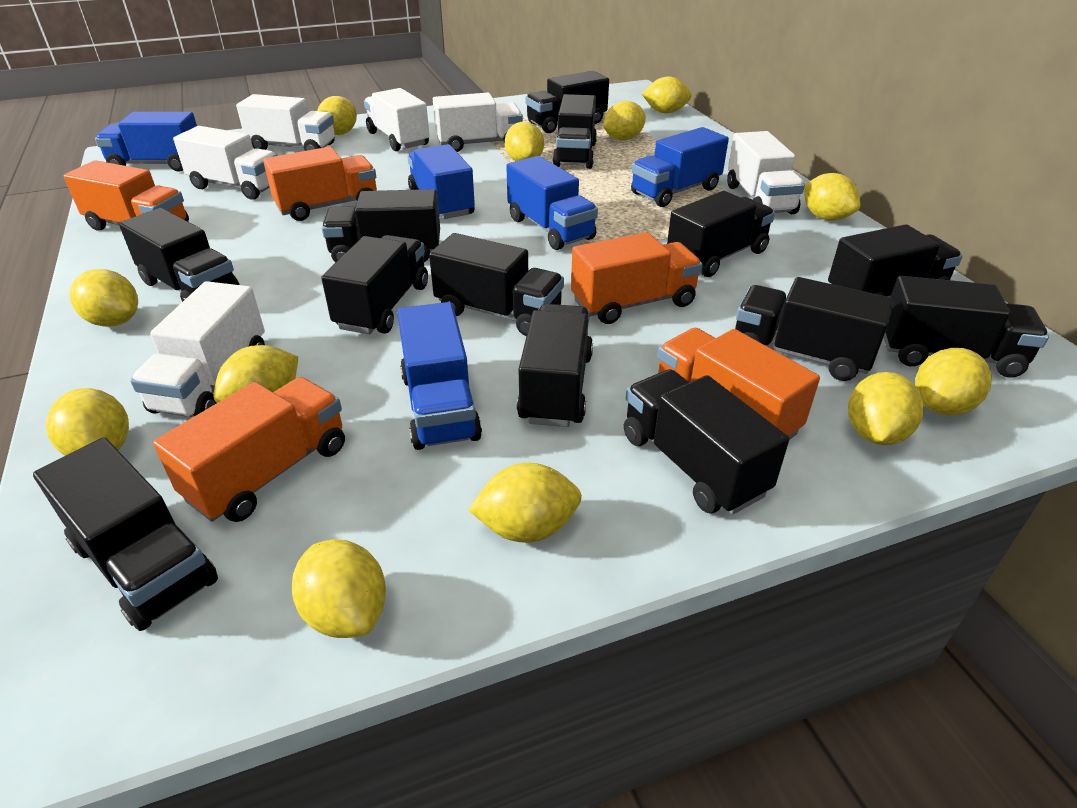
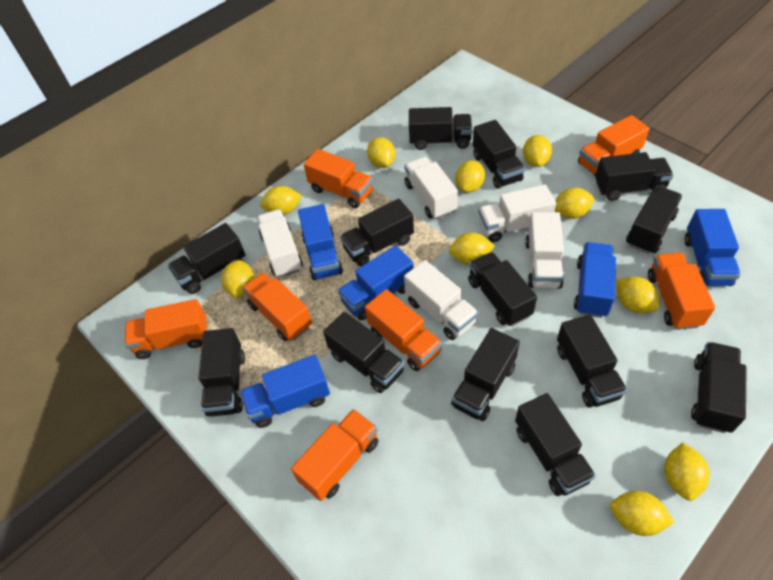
orange truck: 5 -> 7
white truck: 6 -> 5
yellow lemon: 12 -> 10

